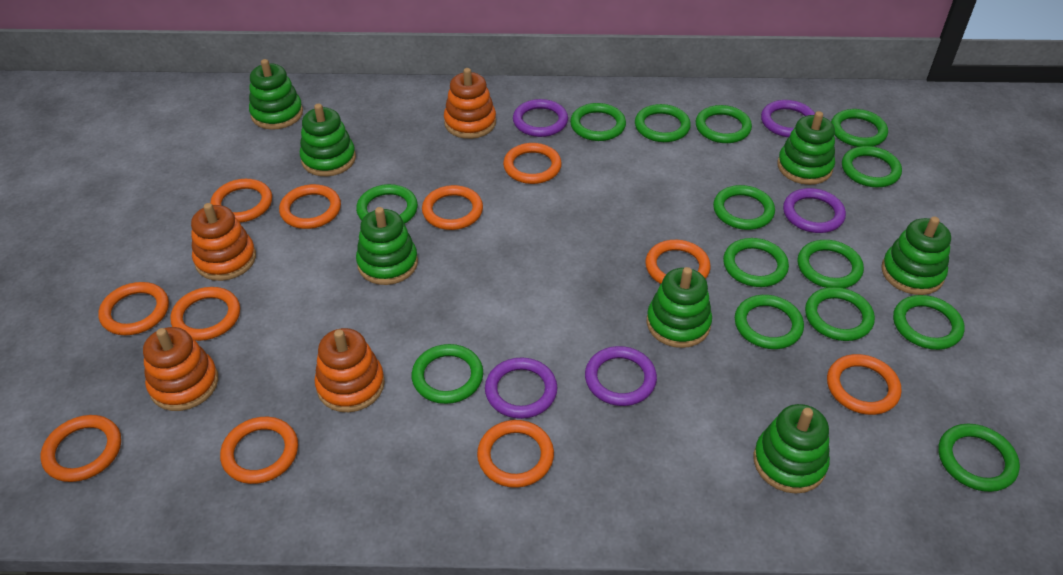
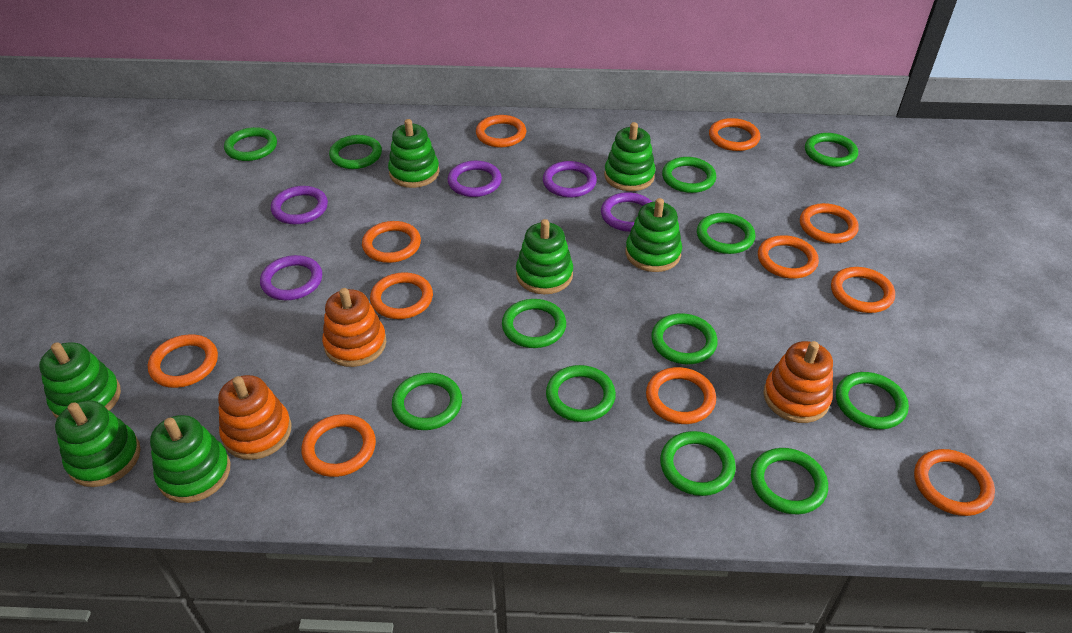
green ring: 14 -> 12
orange stacking toy: 4 -> 3

